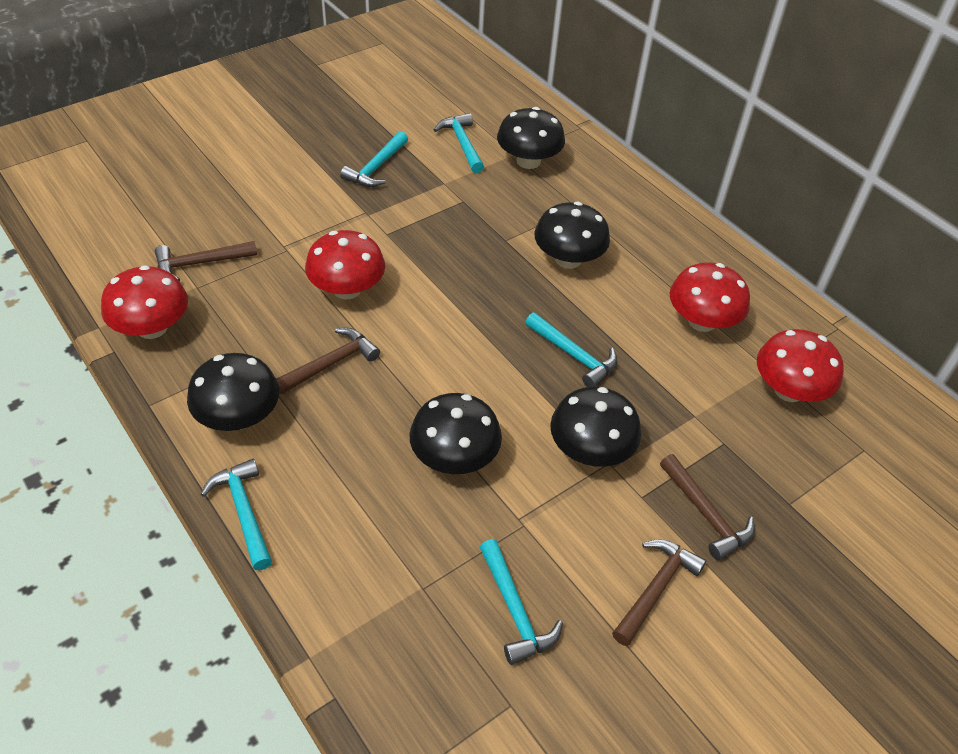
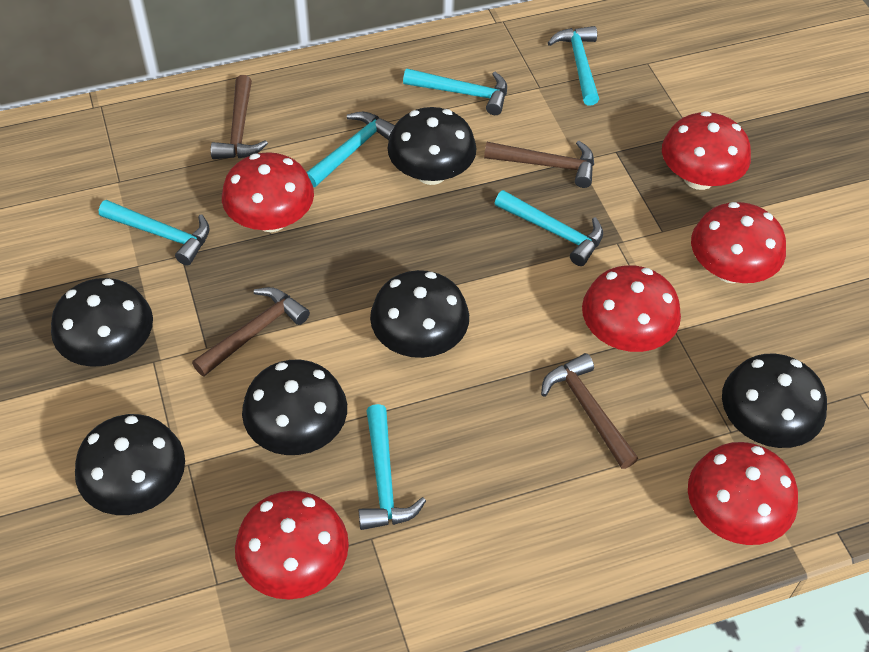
black mushroom: 5 -> 6
red mushroom: 4 -> 6
turquoise hammer: 5 -> 6

